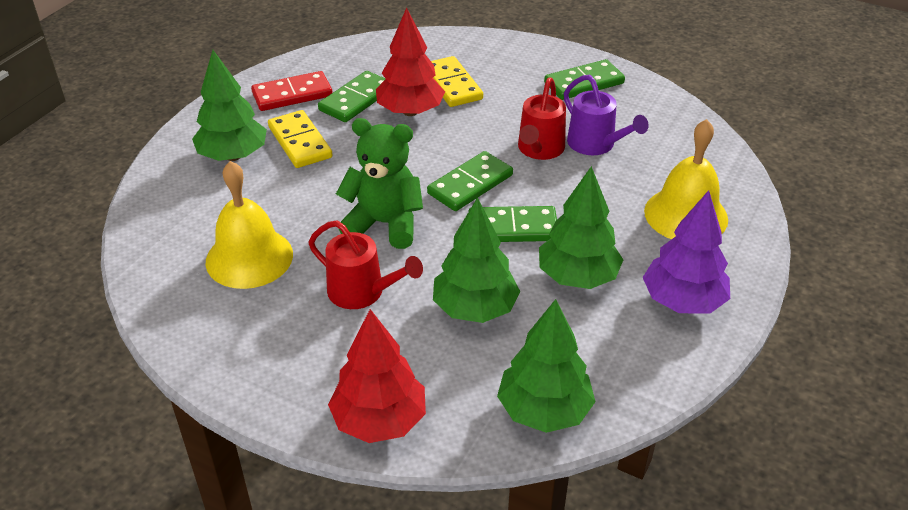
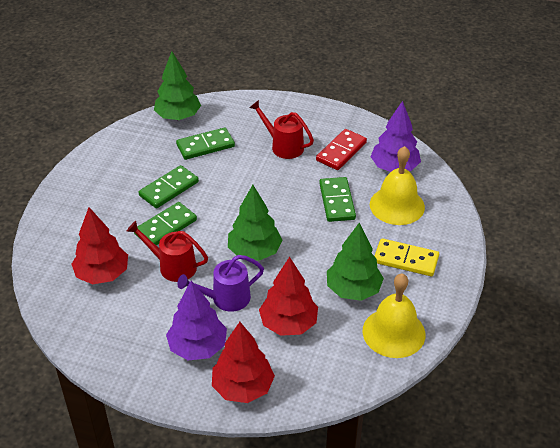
green teddy bear: 1 -> 0
green tree: 4 -> 3
purple tree: 1 -> 2
red tree: 2 -> 3
yellow domino: 2 -> 1

